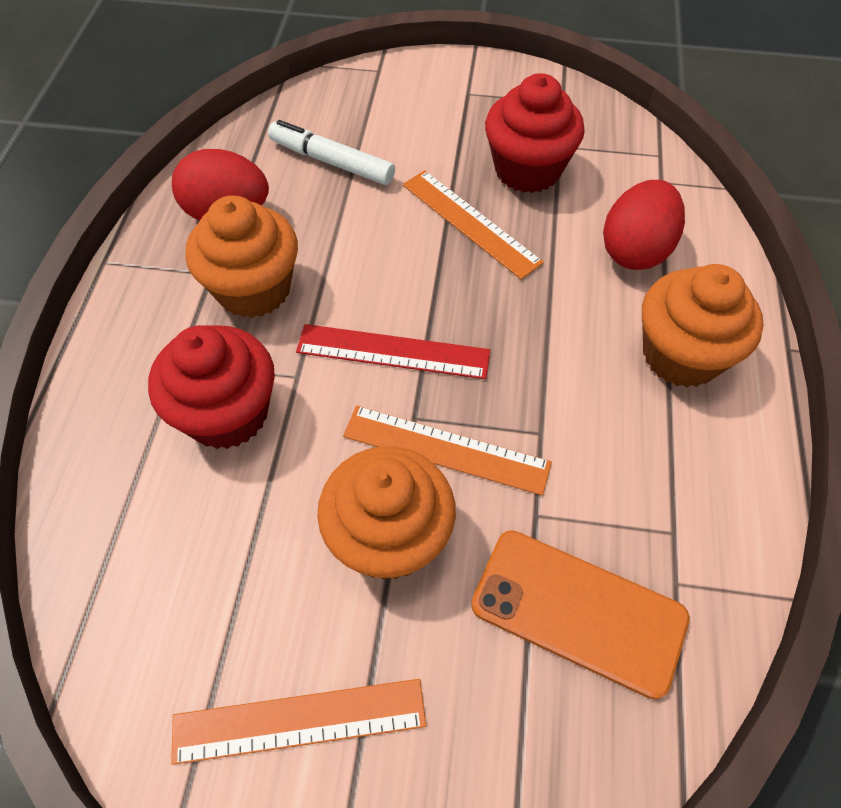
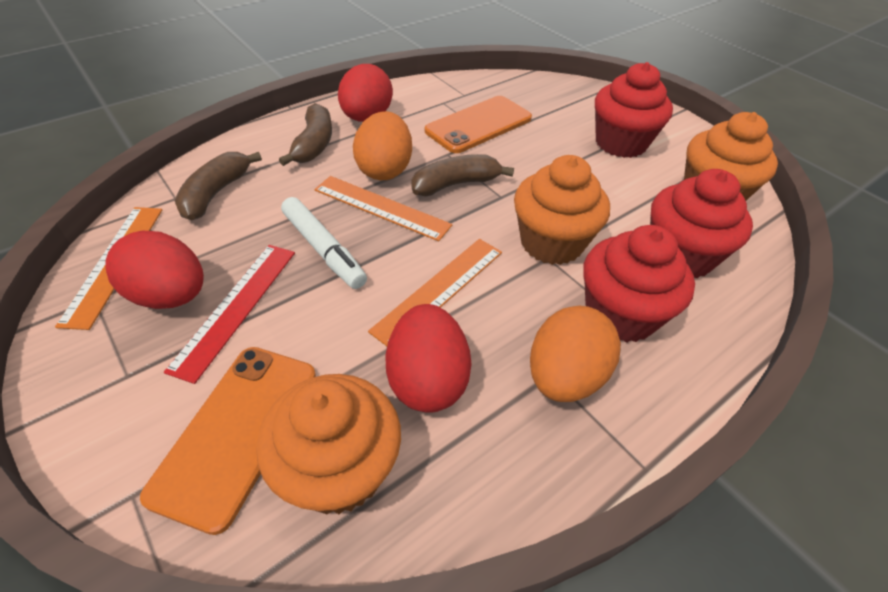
brown banana: 0 -> 3
orange egg: 0 -> 2
orange phone: 1 -> 2
red cupcake: 2 -> 3
red egg: 2 -> 3

